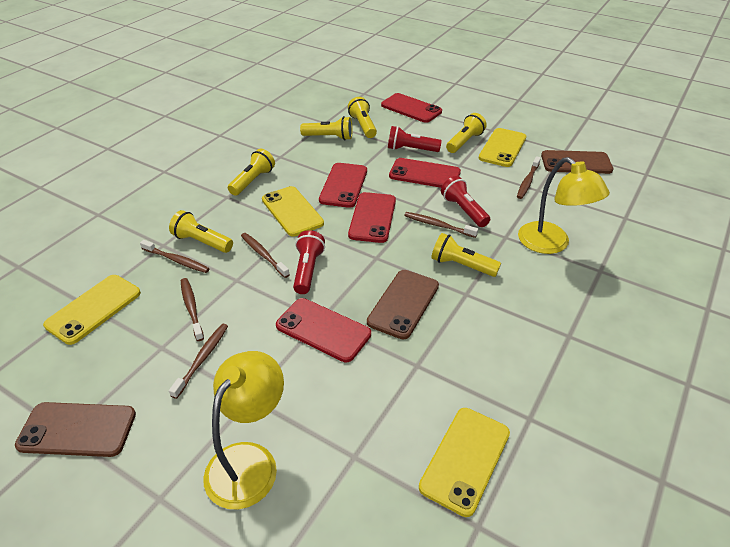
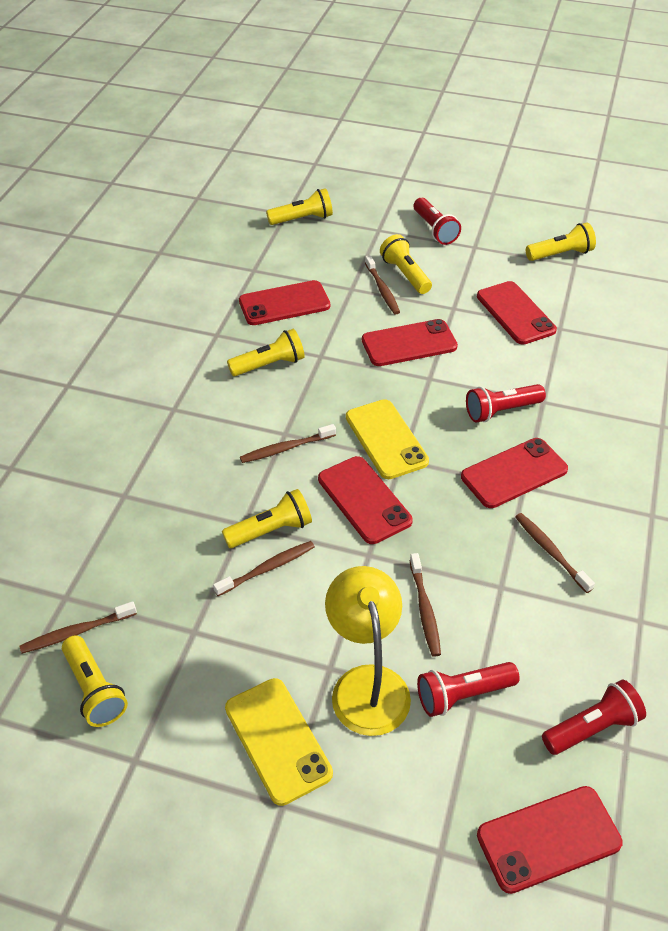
brown phone: 3 -> 0
red flashlight: 3 -> 4
red phone: 5 -> 6
yellow lamp: 2 -> 1
yellow phone: 4 -> 2

